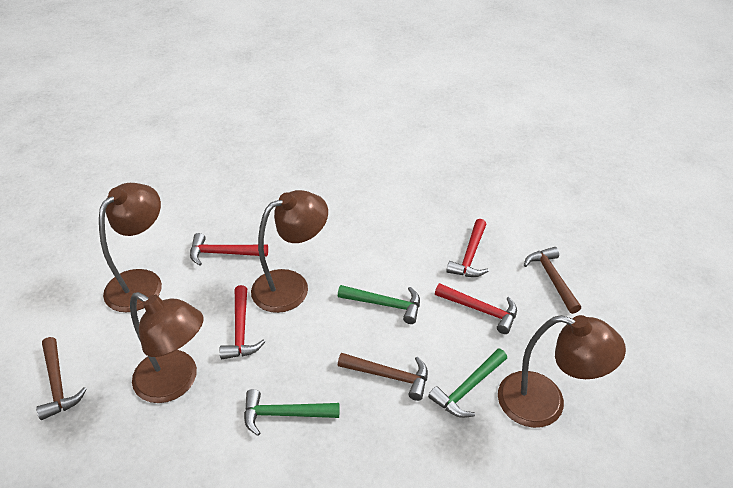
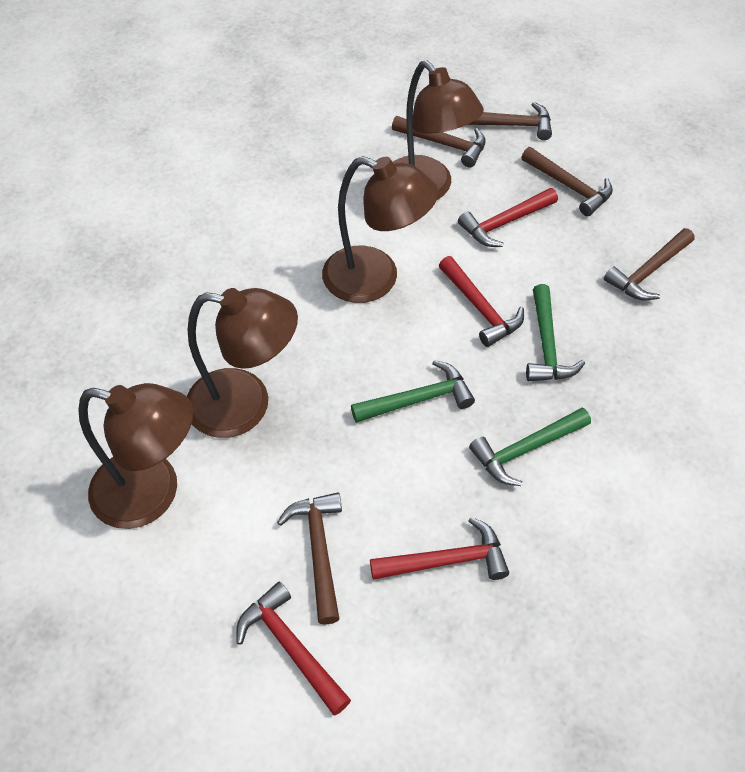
brown hammer: 3 -> 5

